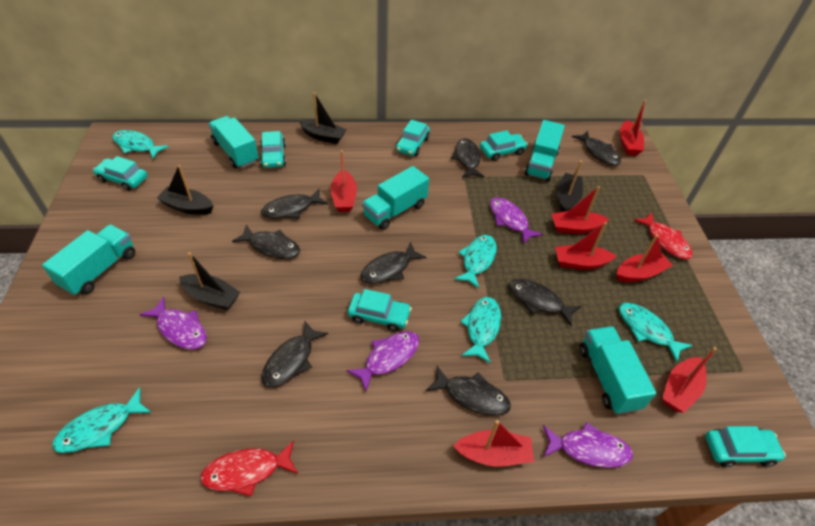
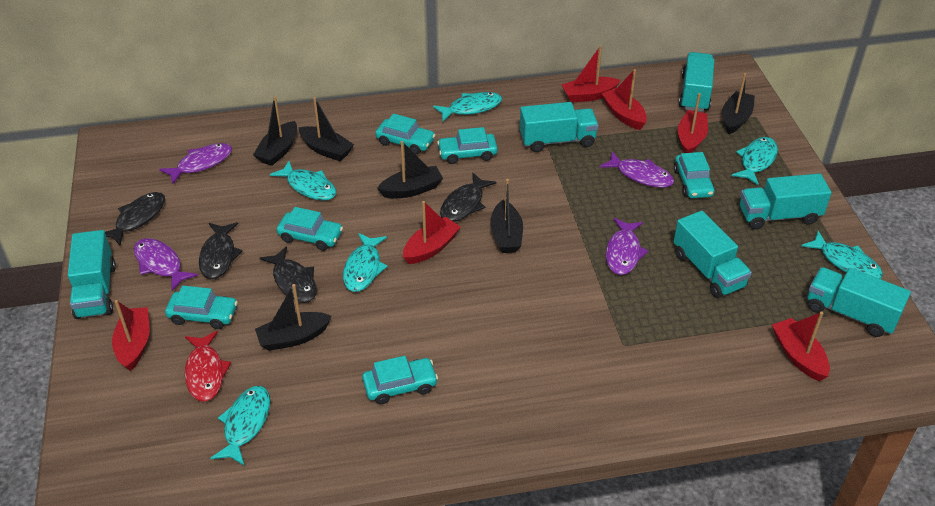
black boat: 4 -> 6
black fish: 8 -> 4
red boat: 7 -> 6
red fish: 2 -> 1
turquoise fish: 5 -> 6
turquoise truck: 5 -> 6

